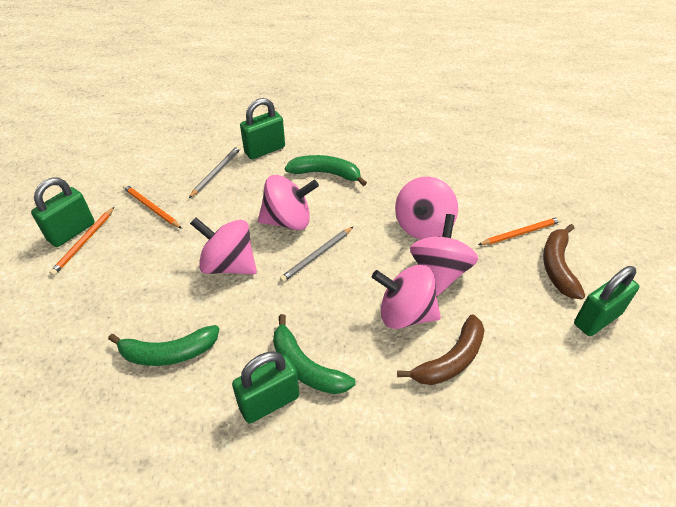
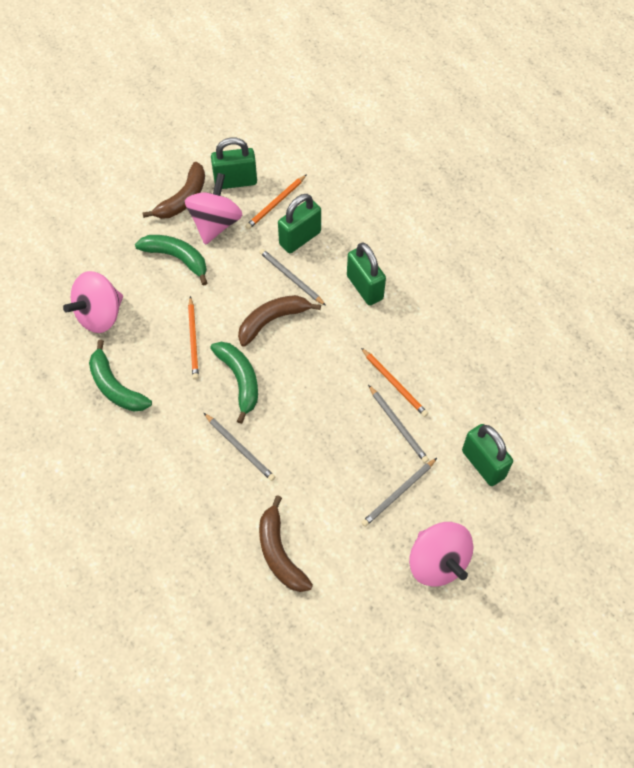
brown banana: 2 -> 3
grey pencil: 2 -> 4
pink spinning top: 5 -> 3

